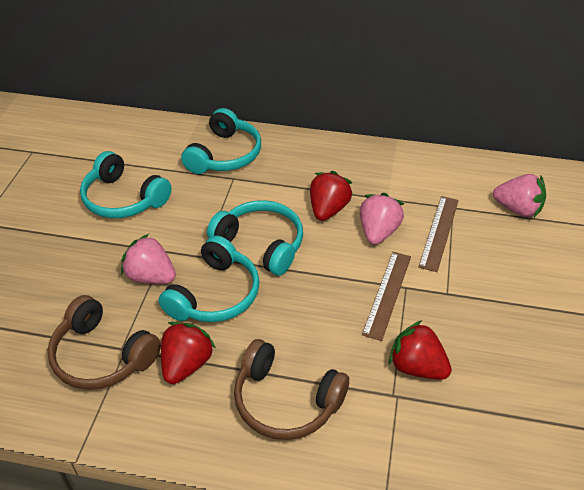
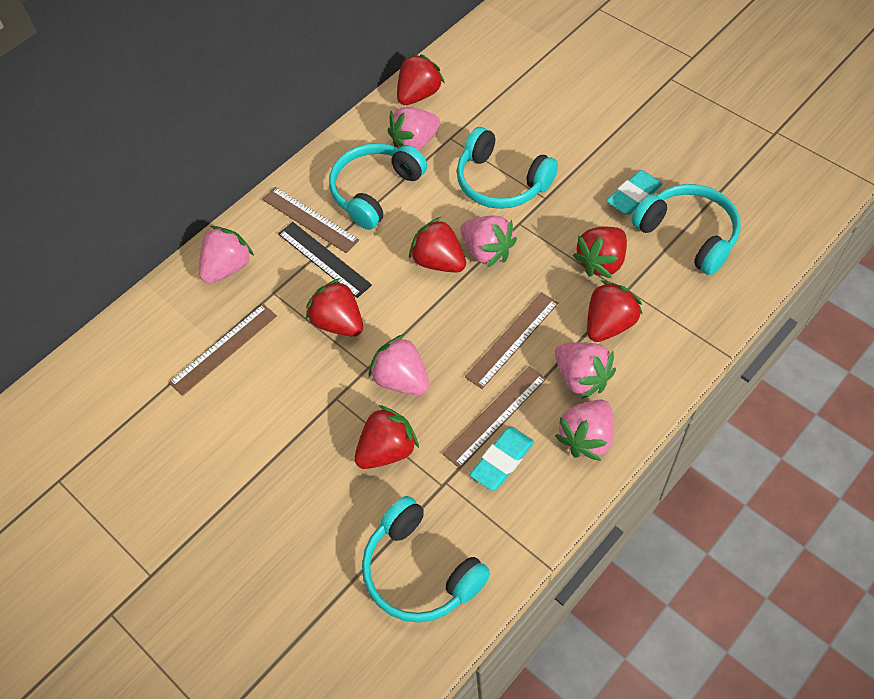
black ruler: 0 -> 1
brown headphones: 2 -> 0
brown ruler: 2 -> 4
pink strawberry: 3 -> 6
red strawberry: 3 -> 6
turquoise eraser: 0 -> 2

